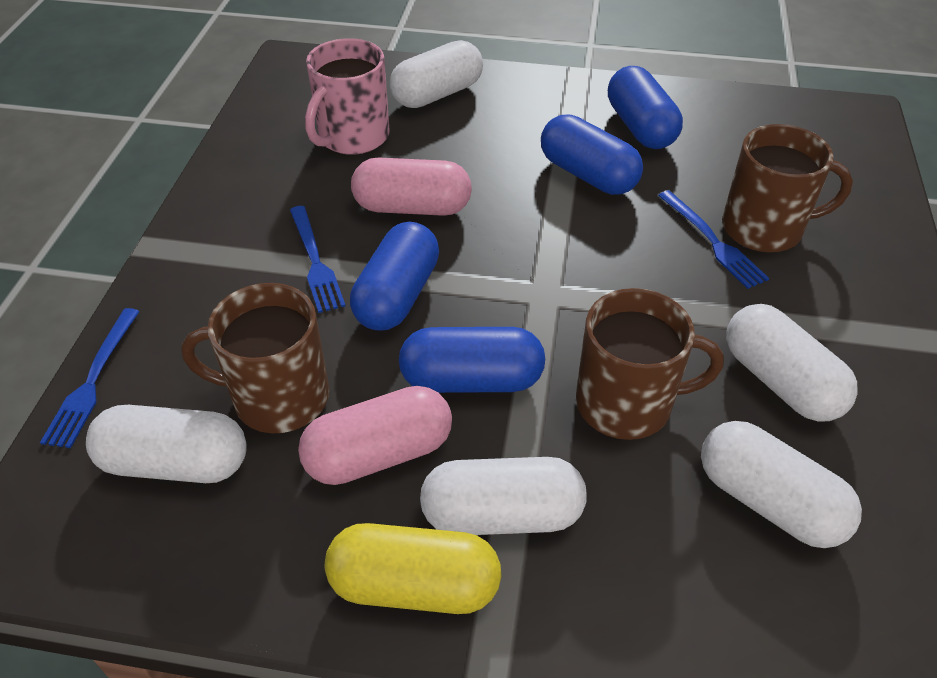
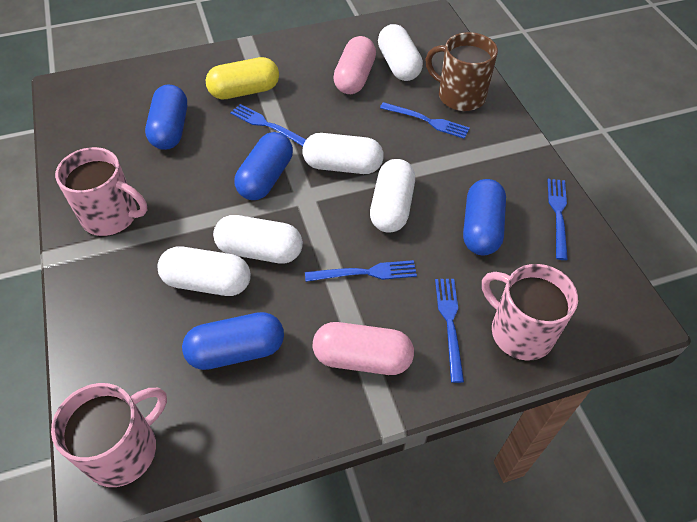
blue fork: 3 -> 5
brown mug: 3 -> 1
pink mug: 1 -> 3

